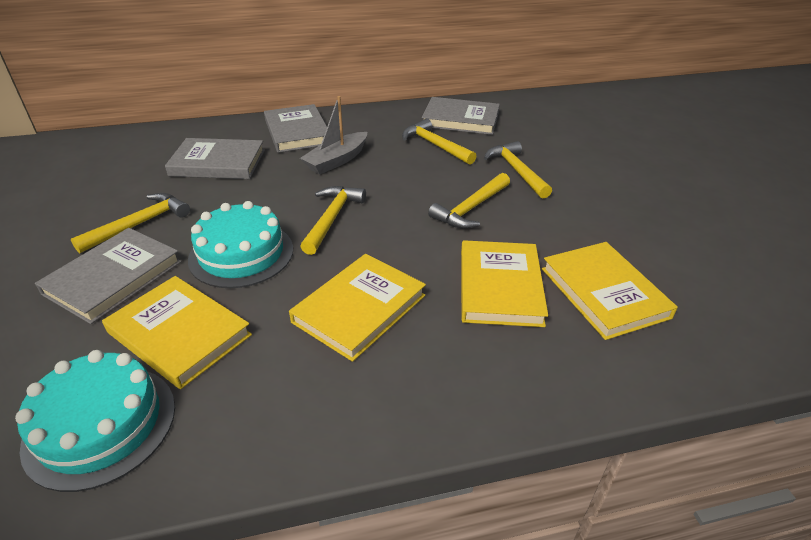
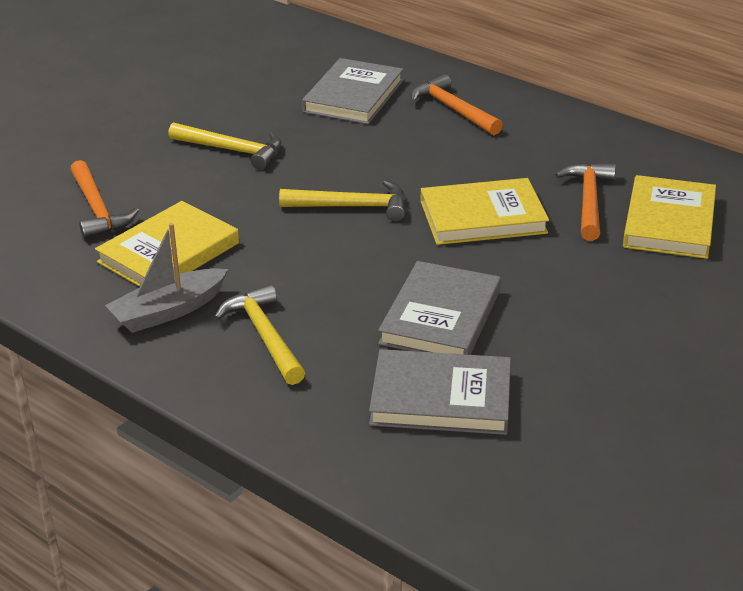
grey book: 4 -> 3
orange hammer: 0 -> 3
turquoise cake: 2 -> 0
yellow book: 4 -> 3
yellow hammer: 5 -> 3

